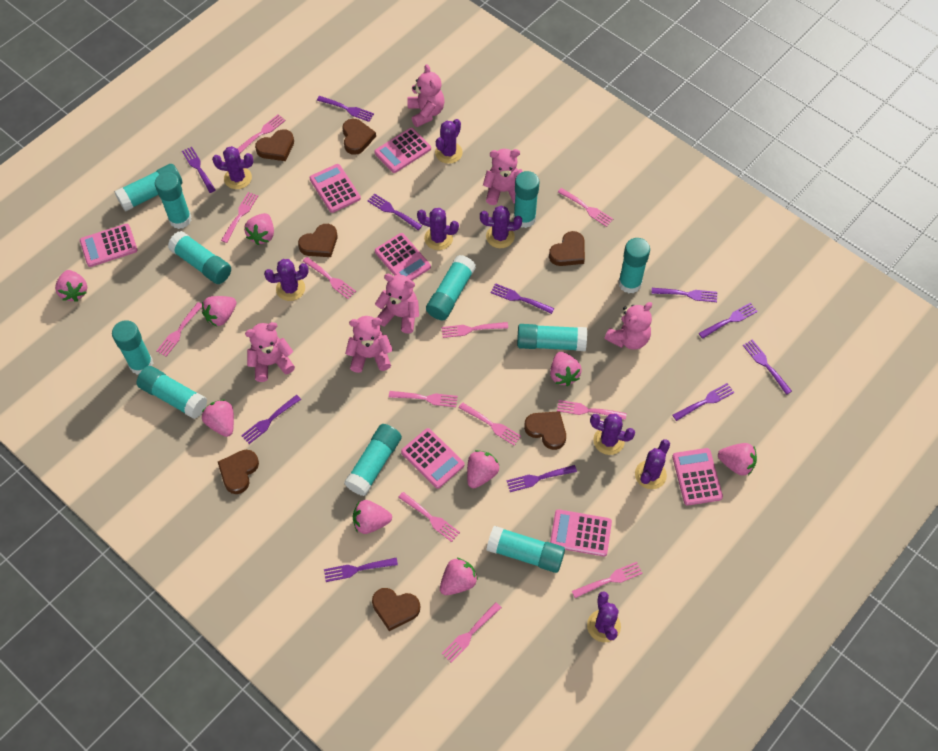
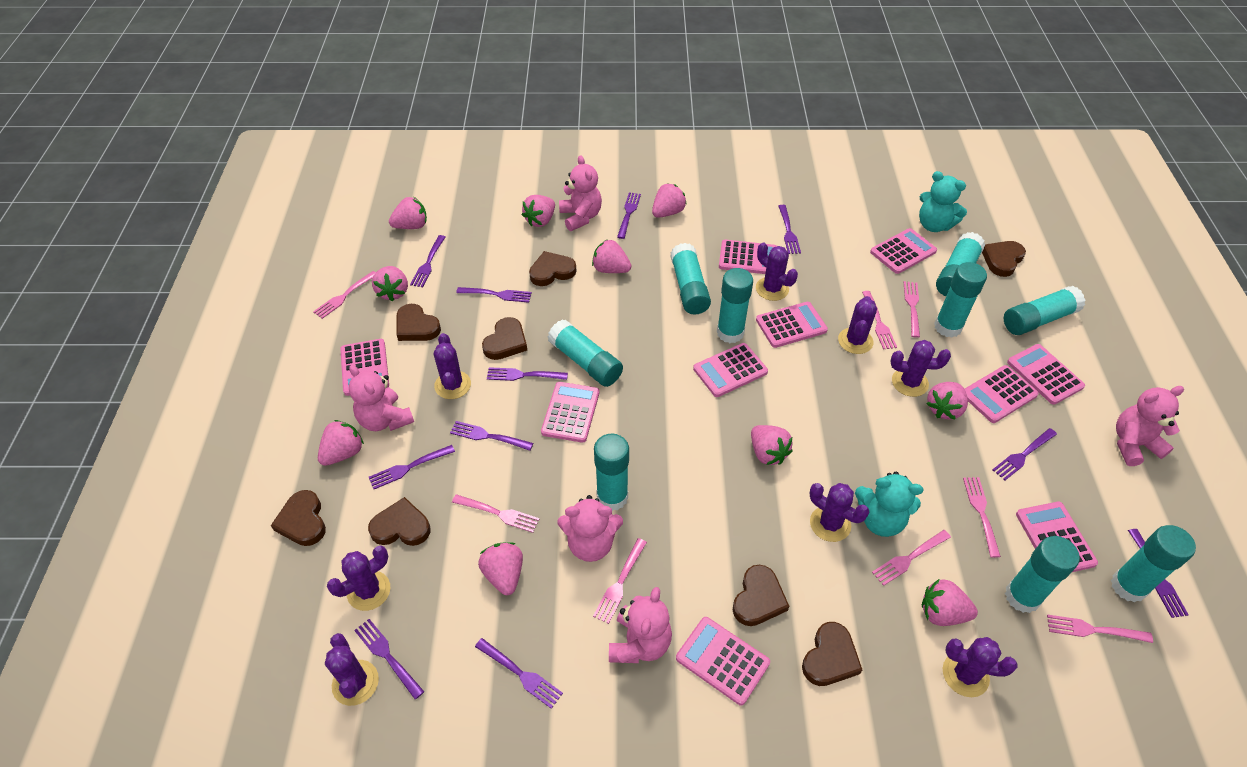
brown heart: 7 -> 8
pink calculator: 7 -> 10
pink fork: 12 -> 8
pink strawberry: 9 -> 10
pink teddy bear: 6 -> 5
turquoise glue stick: 11 -> 9
turquoise teddy bear: 0 -> 2

